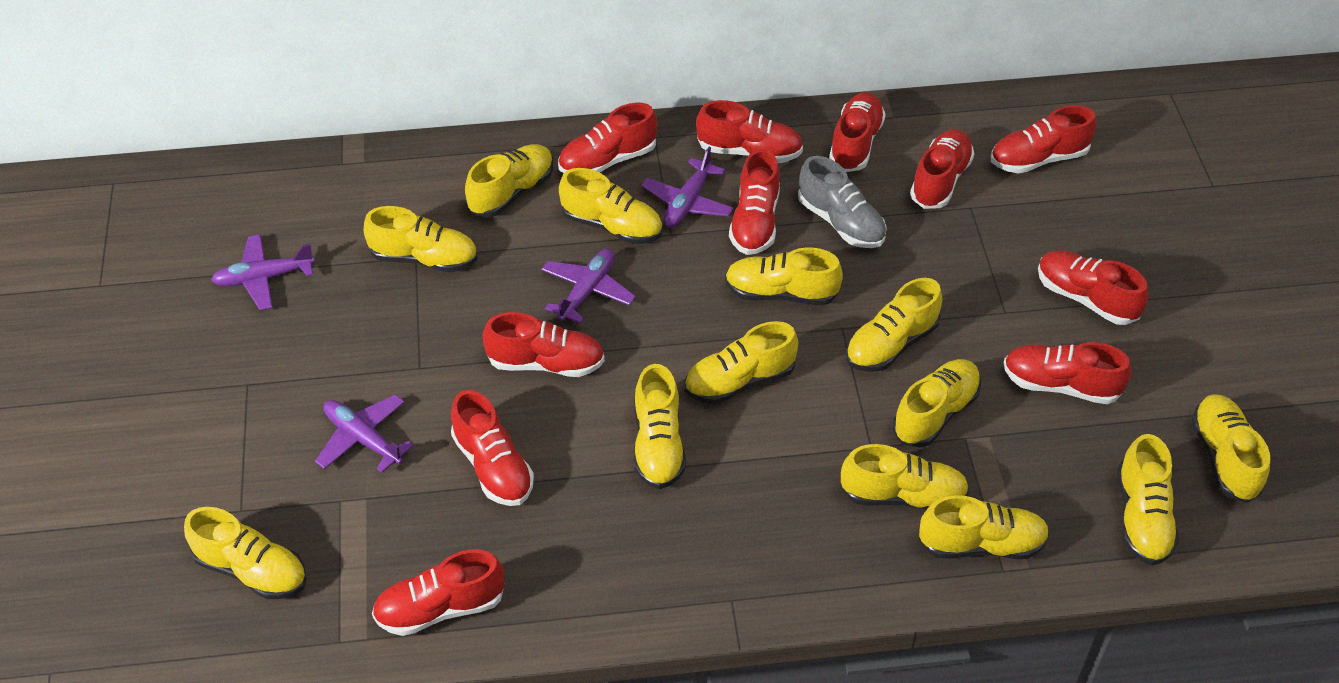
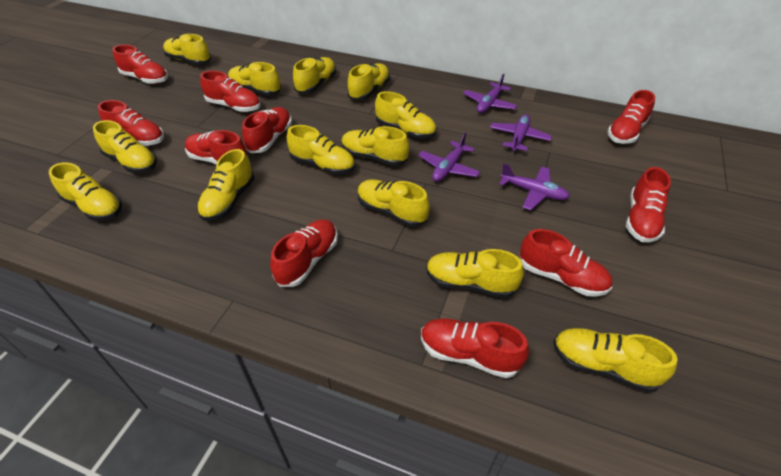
grey shoe: 1 -> 0
red shoe: 11 -> 10

